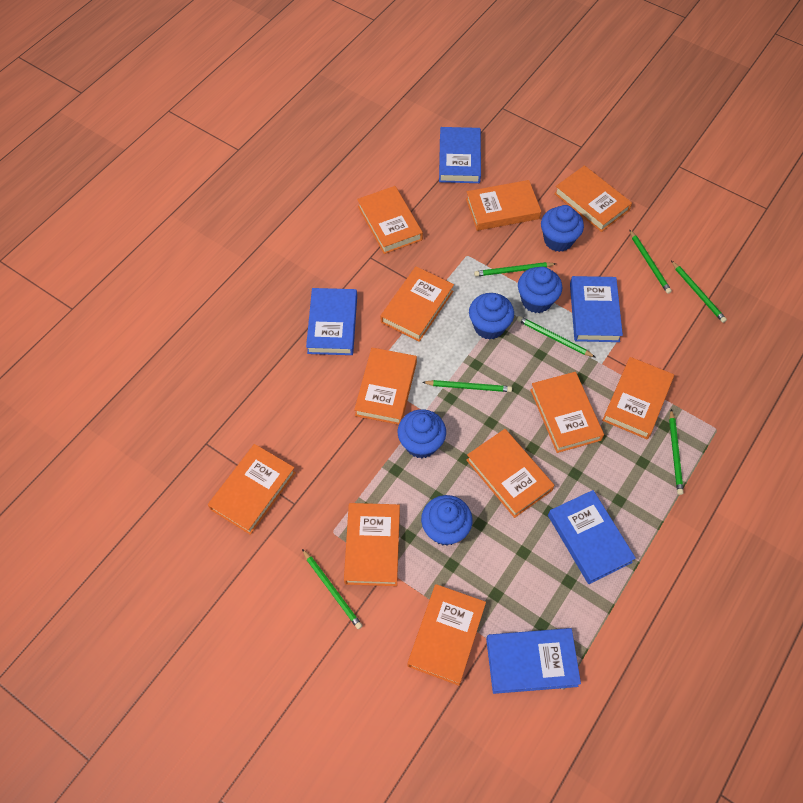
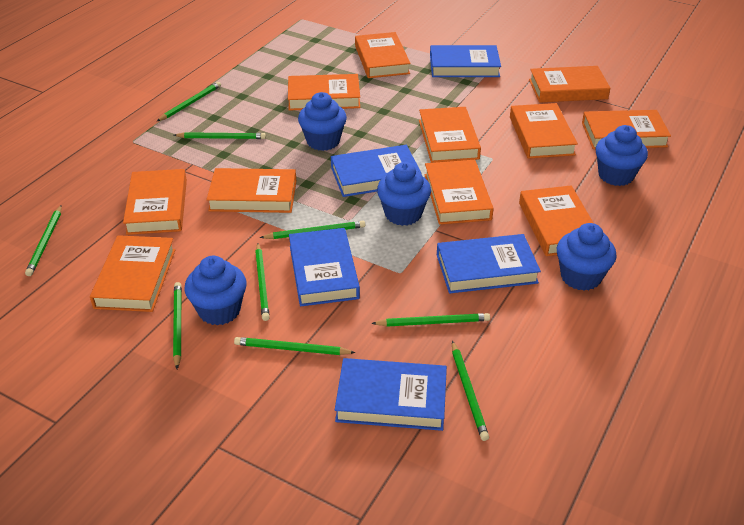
green pencil: 7 -> 9

